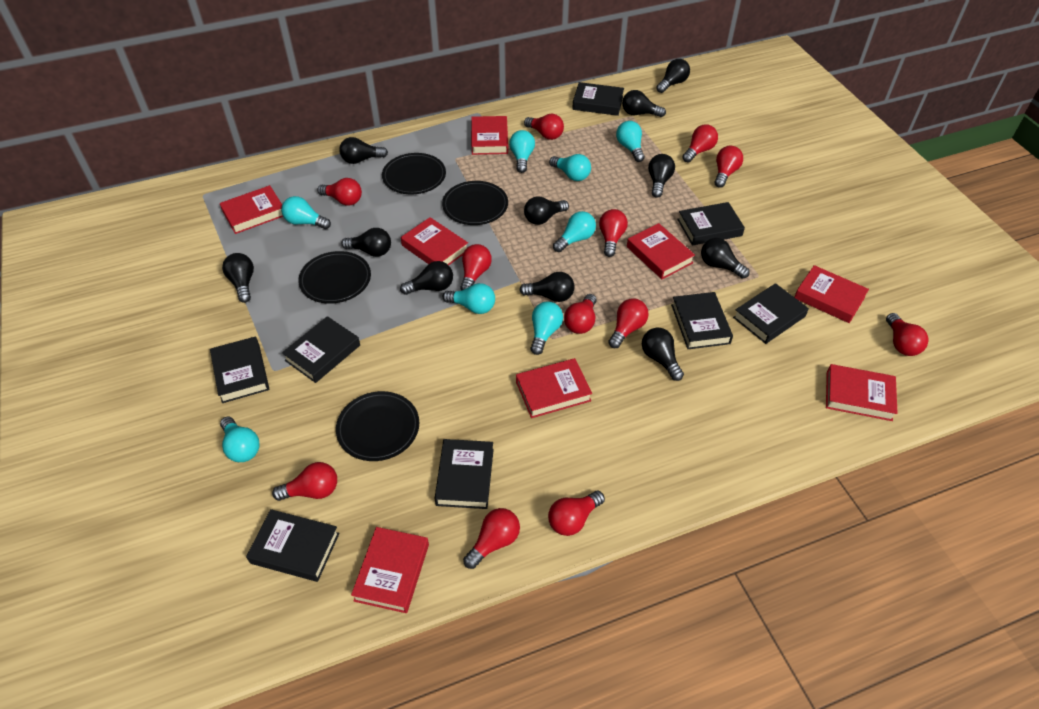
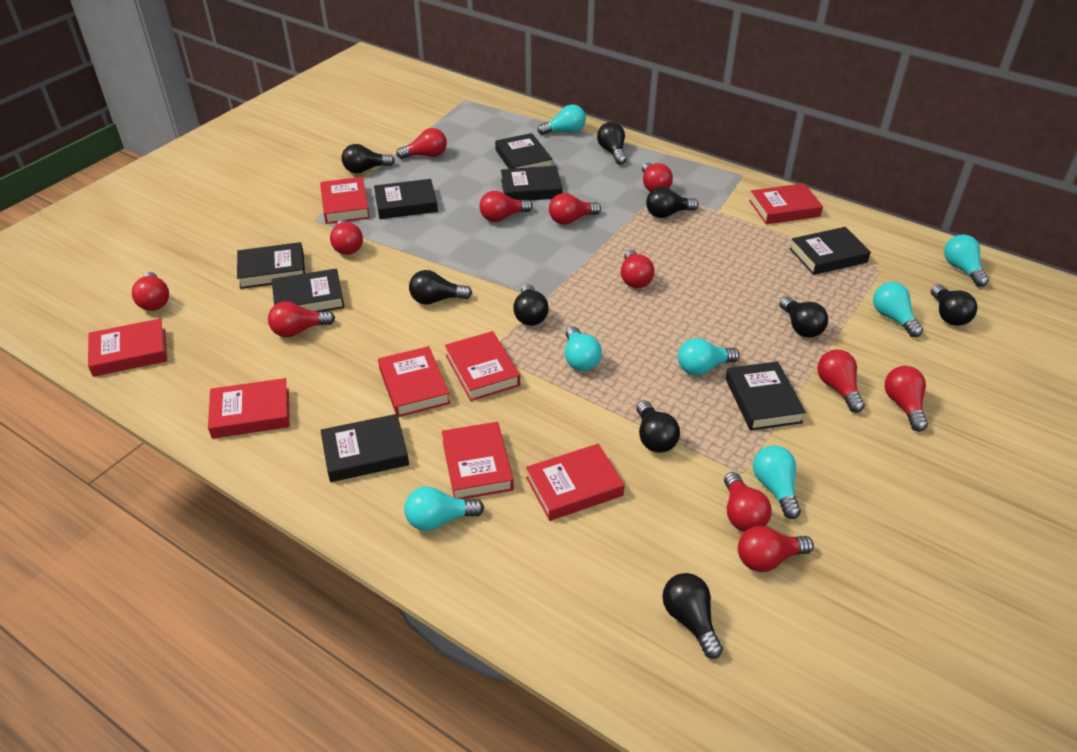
black light bulb: 11 -> 9
black plate: 4 -> 0
turquoise light bulb: 8 -> 7

